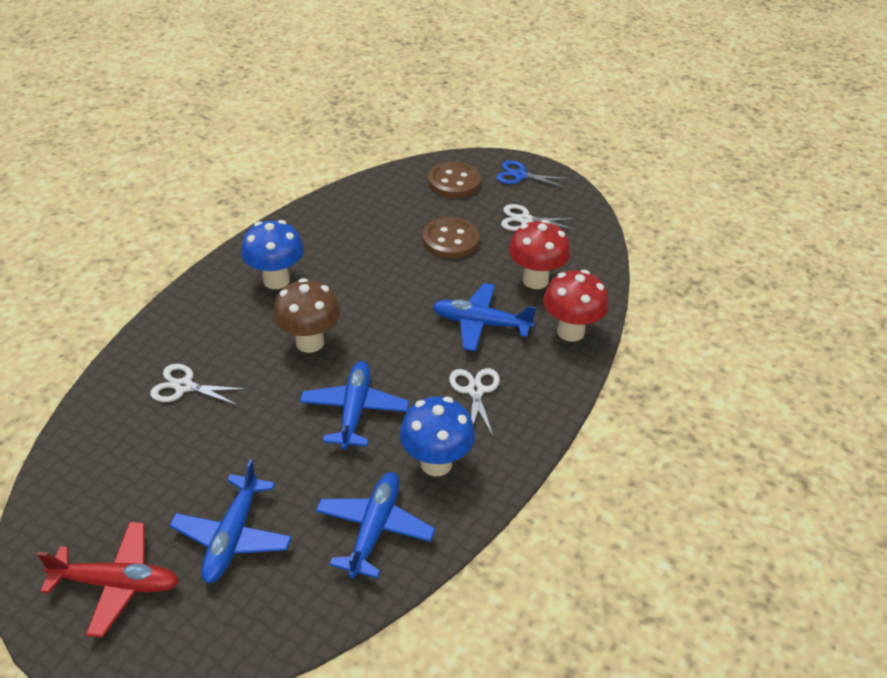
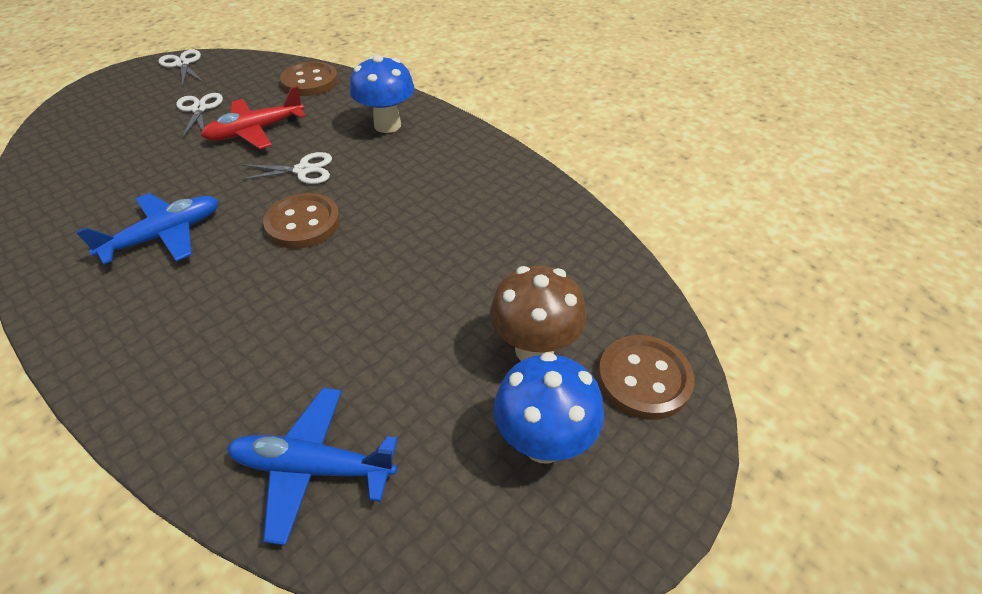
blue plane: 4 -> 2
blue scissors: 1 -> 0
brown button: 2 -> 3
red mushroom: 2 -> 0

